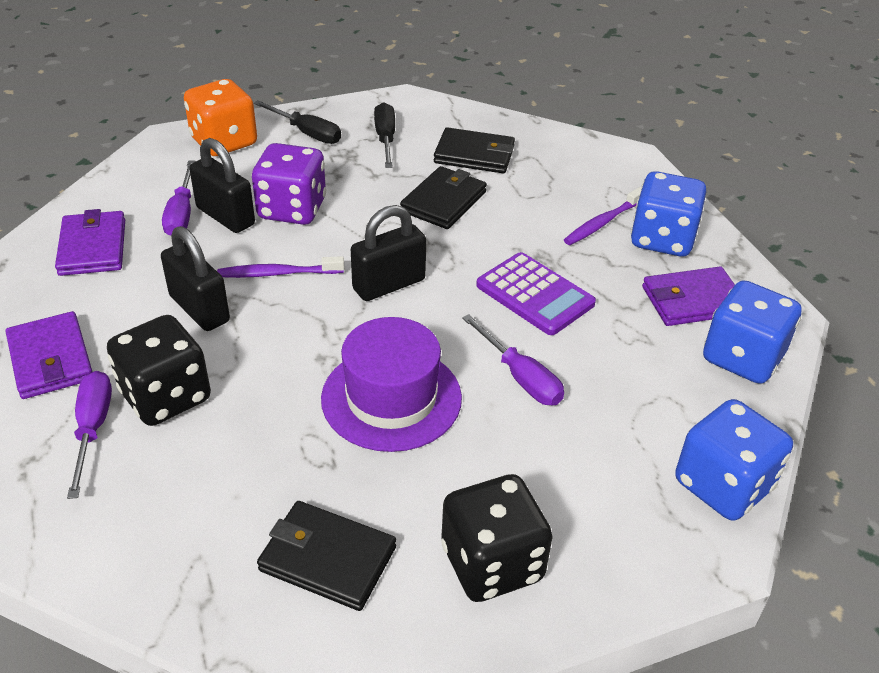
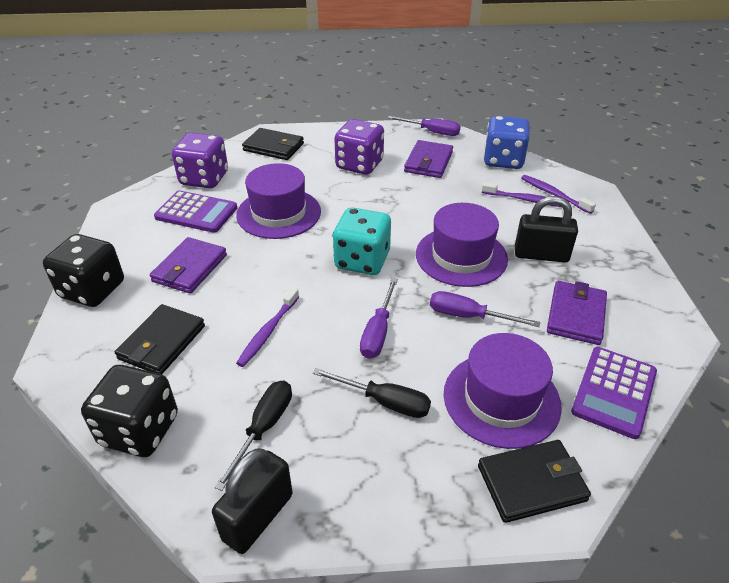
black padlock: 3 -> 2
blue dice: 3 -> 1
orange dice: 1 -> 0
purple calculator: 1 -> 2
purple dice: 1 -> 2
purple hat: 1 -> 3
purple toothbrush: 2 -> 3
turquoise dice: 0 -> 1

